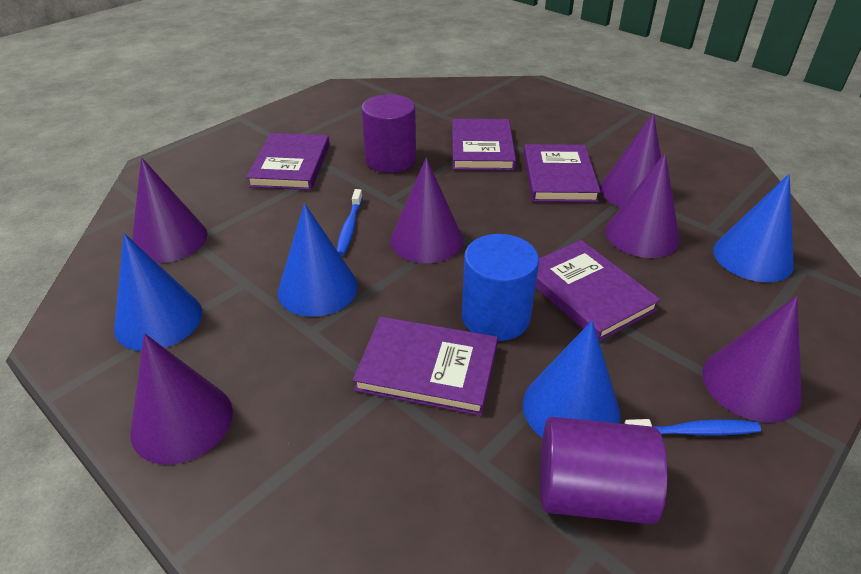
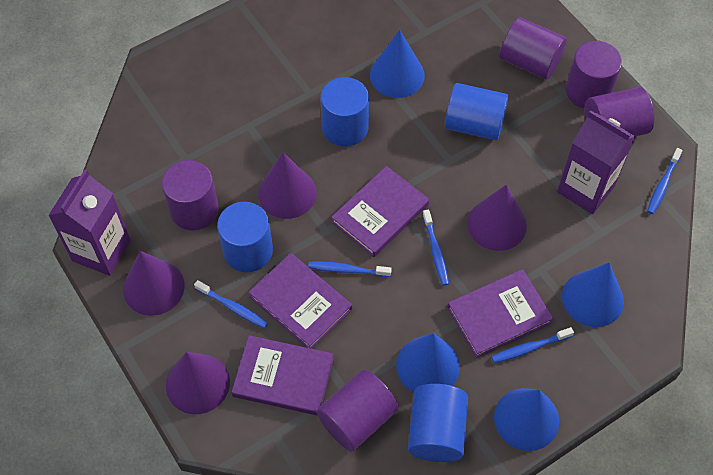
blue cylinder: 1 -> 4
blue toothbrush: 2 -> 5
purple book: 5 -> 4
purple carton: 0 -> 2
purple cone: 6 -> 4
purple cylinder: 2 -> 5

